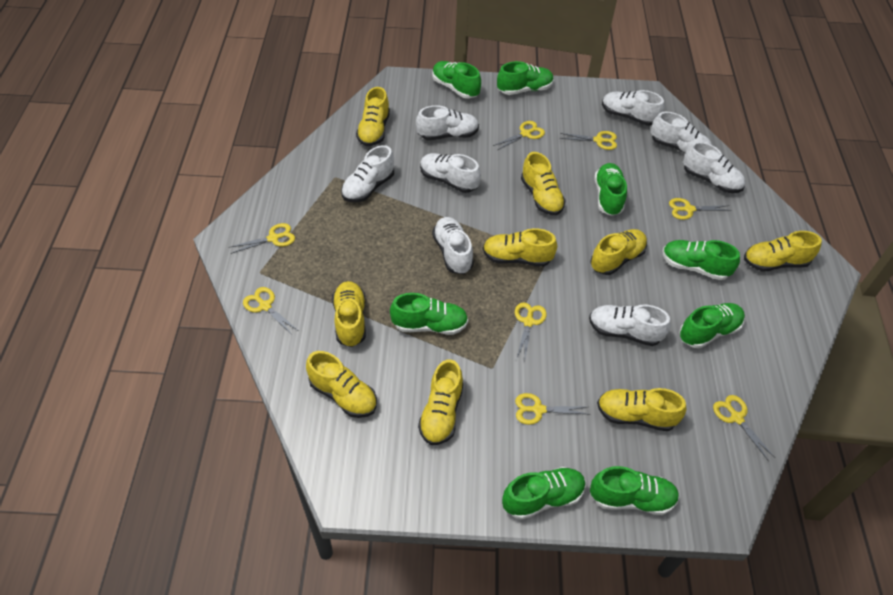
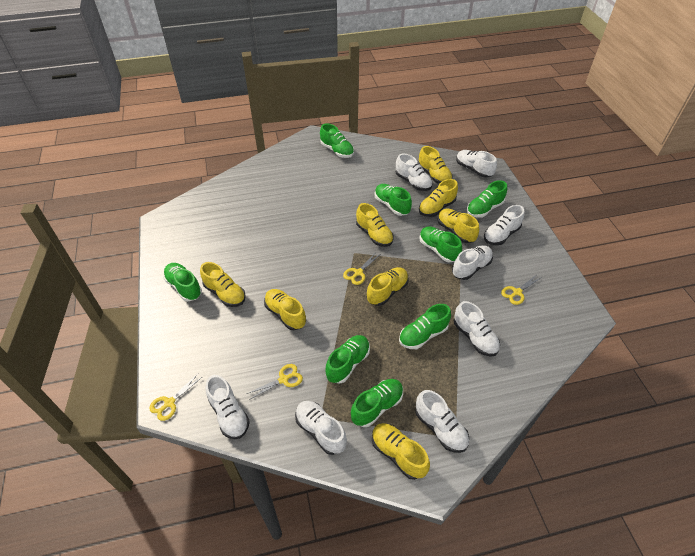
yellow scissors: 8 -> 4
yellow shoe: 9 -> 8

